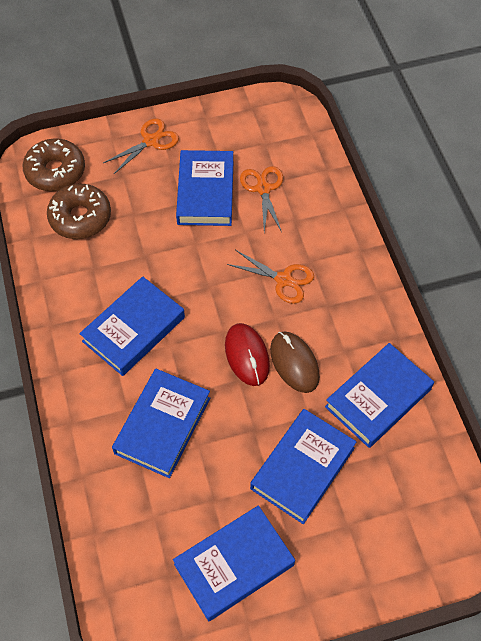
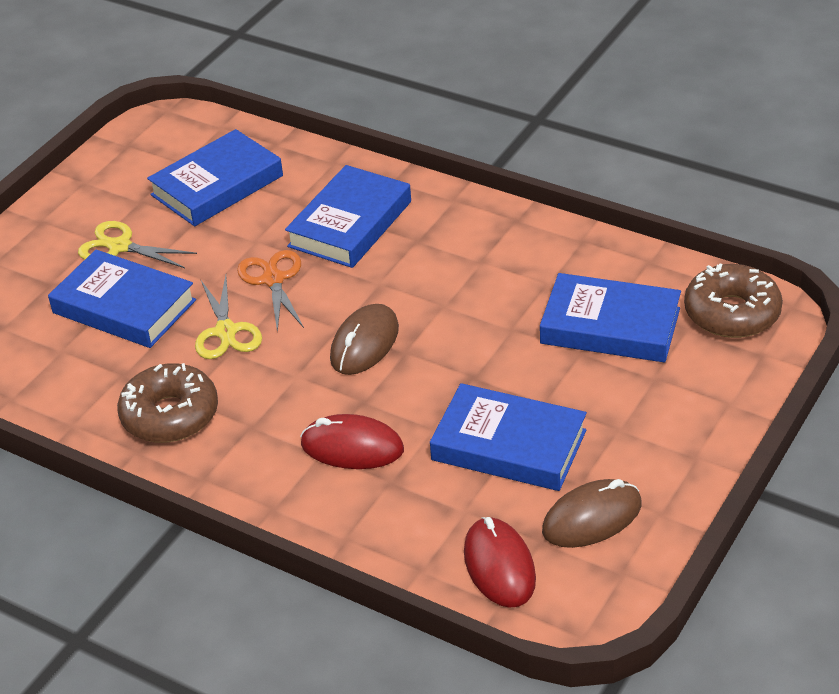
blue book: 6 -> 5
brown mouse: 1 -> 2
orange scissors: 3 -> 1
red mouse: 1 -> 2
yellow scissors: 0 -> 2

